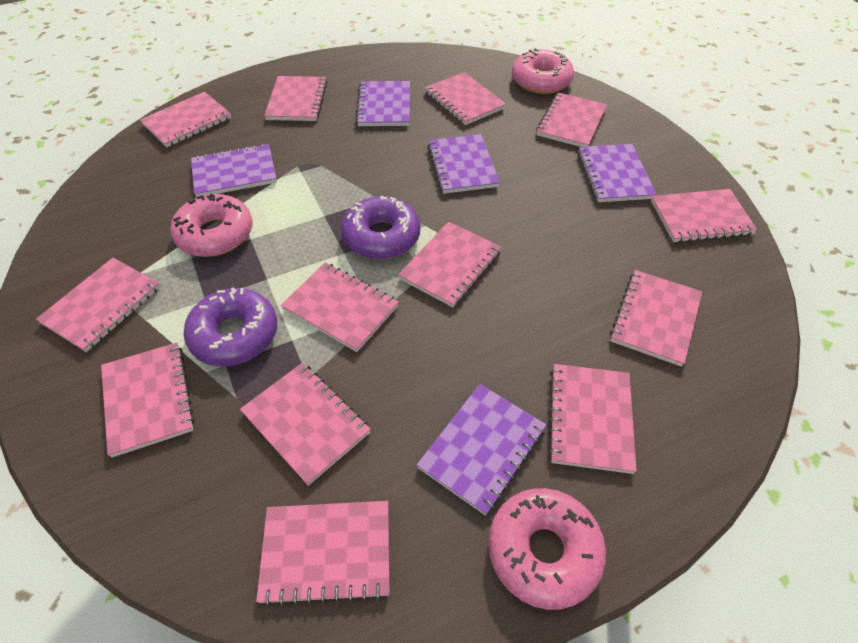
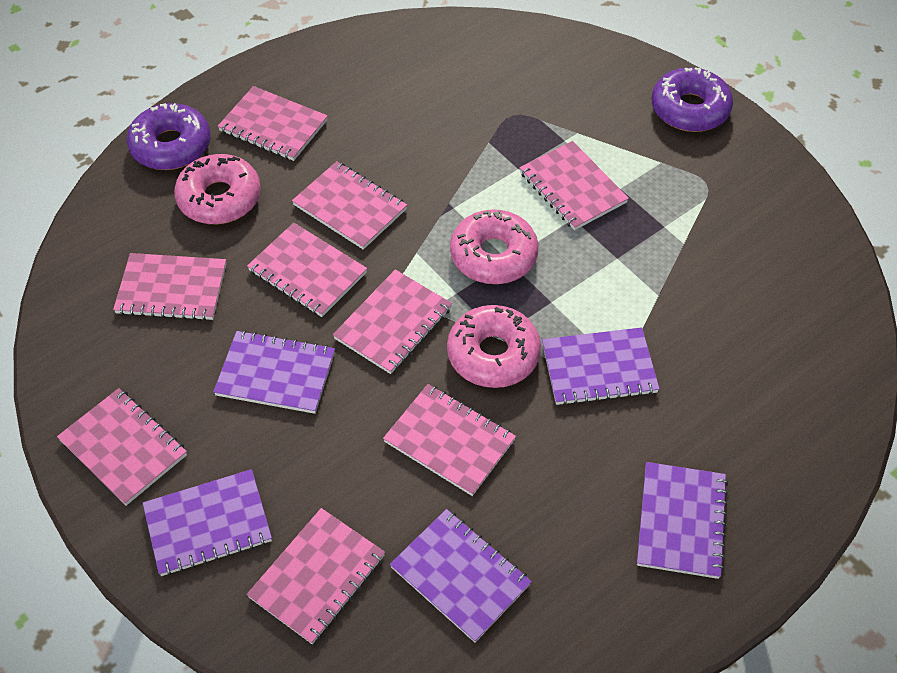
pink notebook: 13 -> 9

